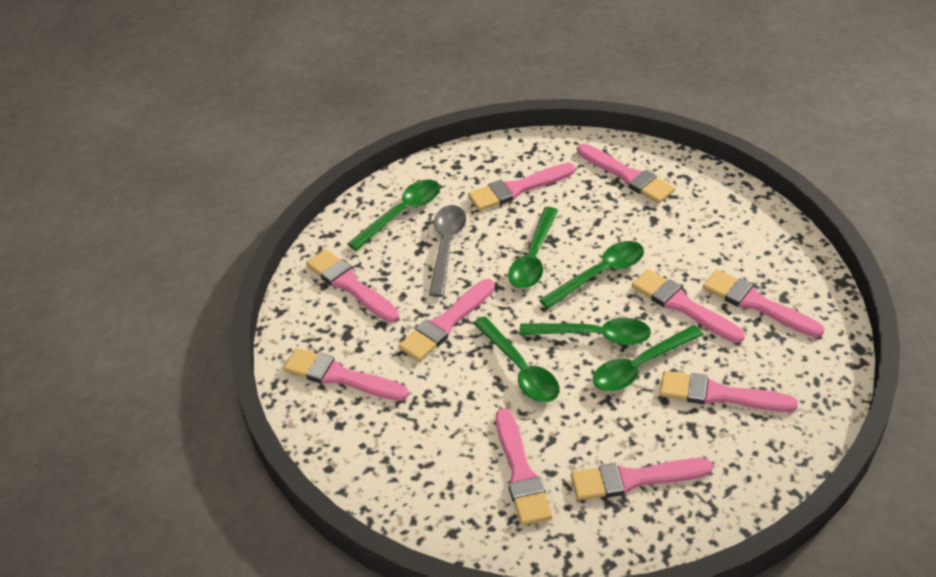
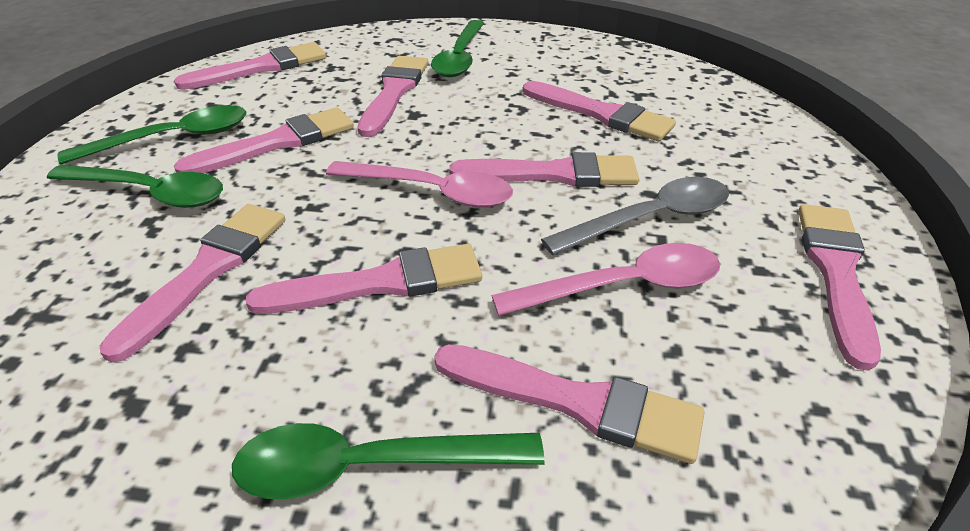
green spoon: 6 -> 4
pink brush: 10 -> 9
pink spoon: 0 -> 2

